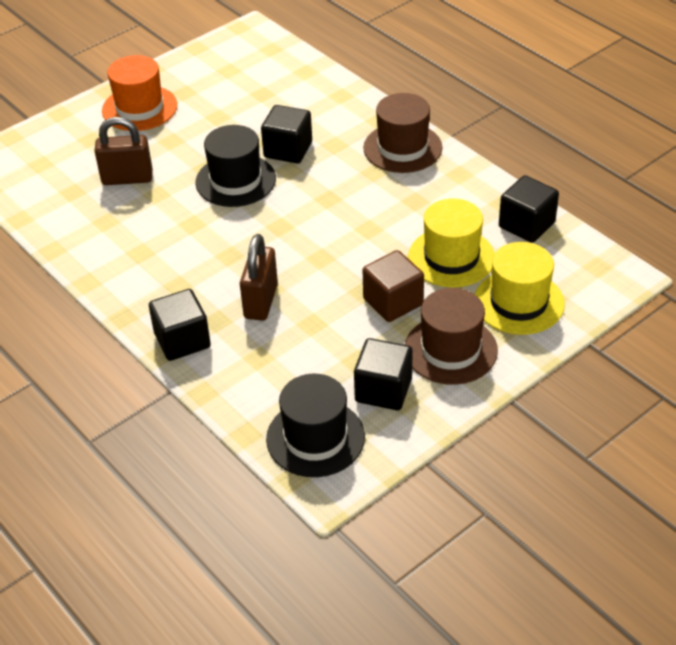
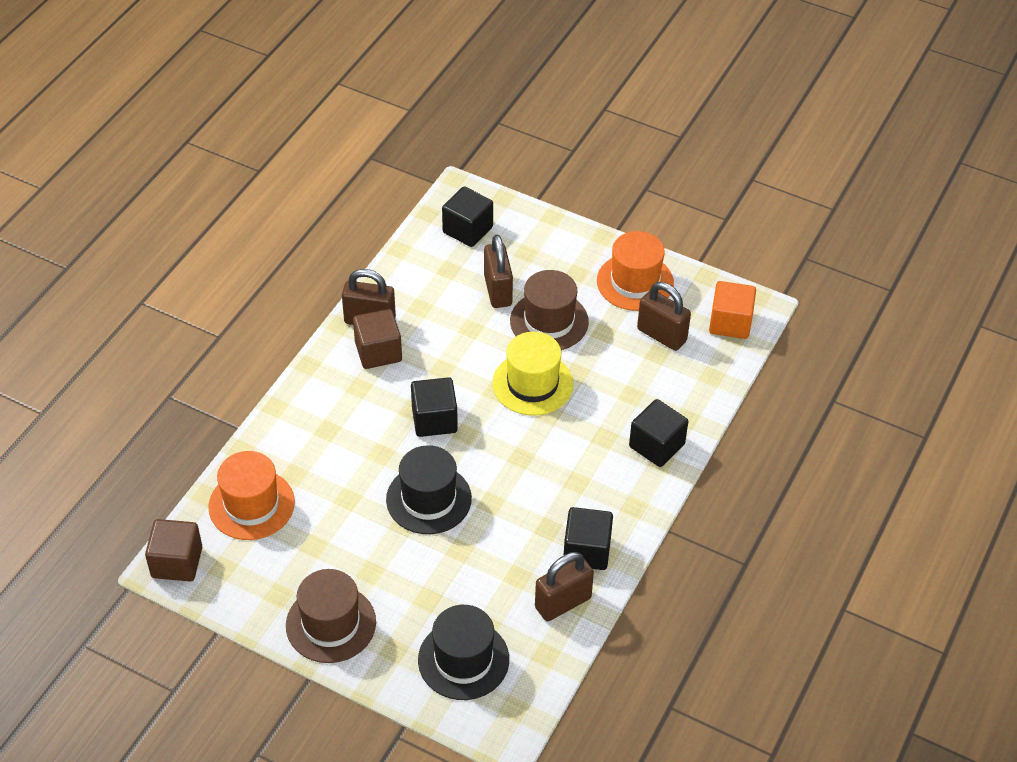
brown cube: 1 -> 2
brown padlock: 2 -> 4
orange cube: 0 -> 1
orange hat: 1 -> 2
yellow hat: 2 -> 1

